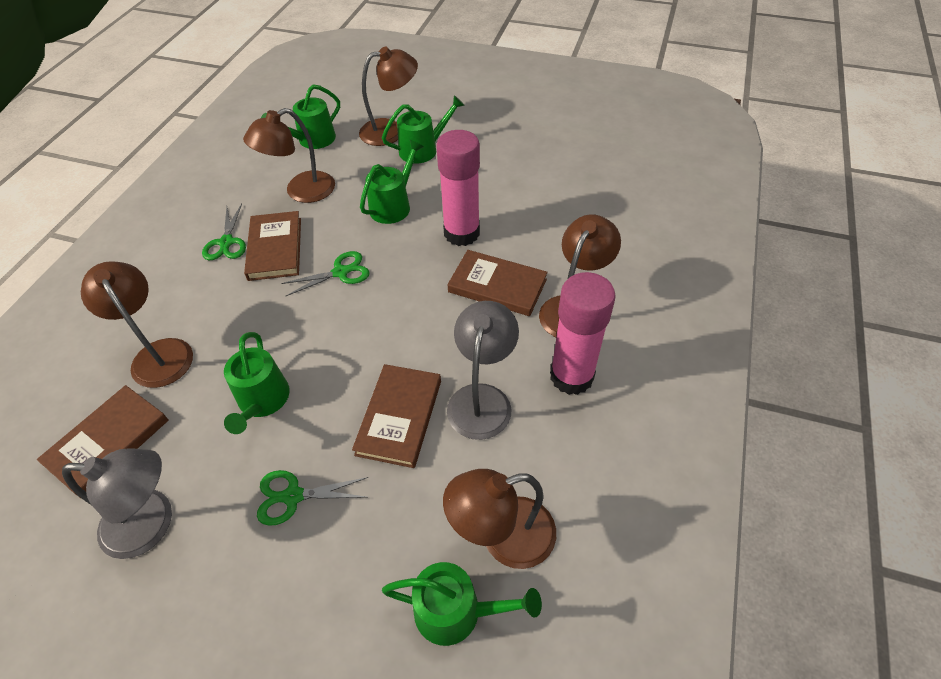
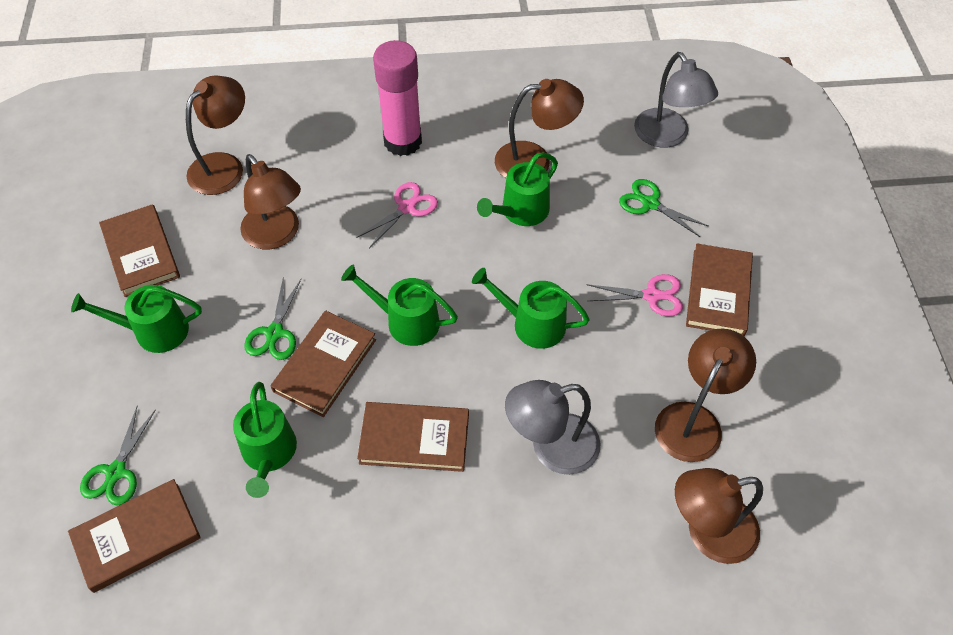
brown book: 4 -> 5
pink glue stick: 2 -> 1
pink scissors: 0 -> 2

